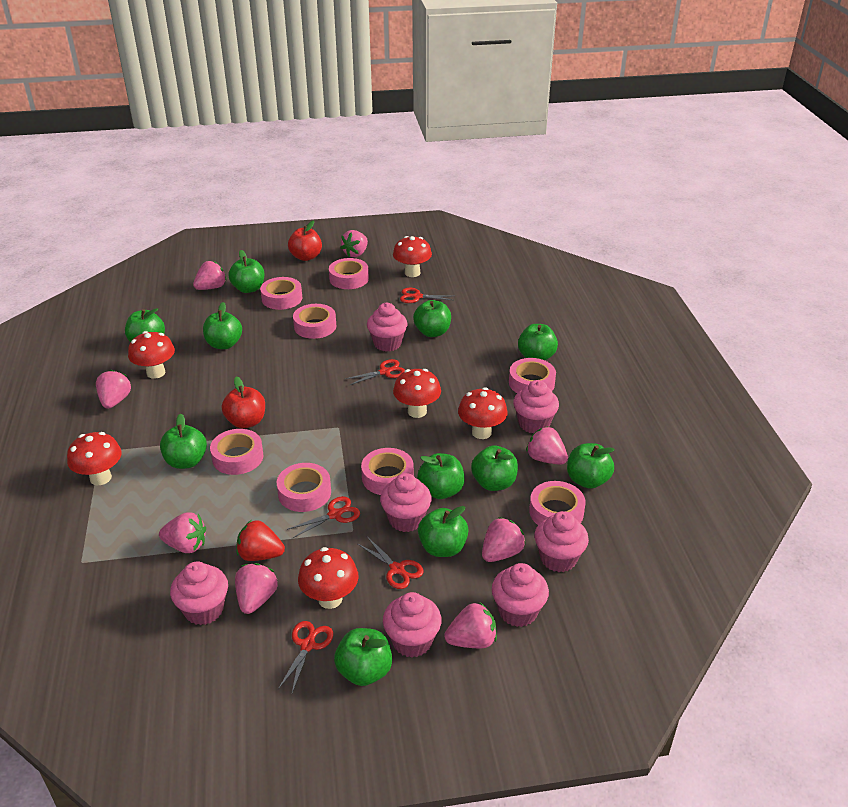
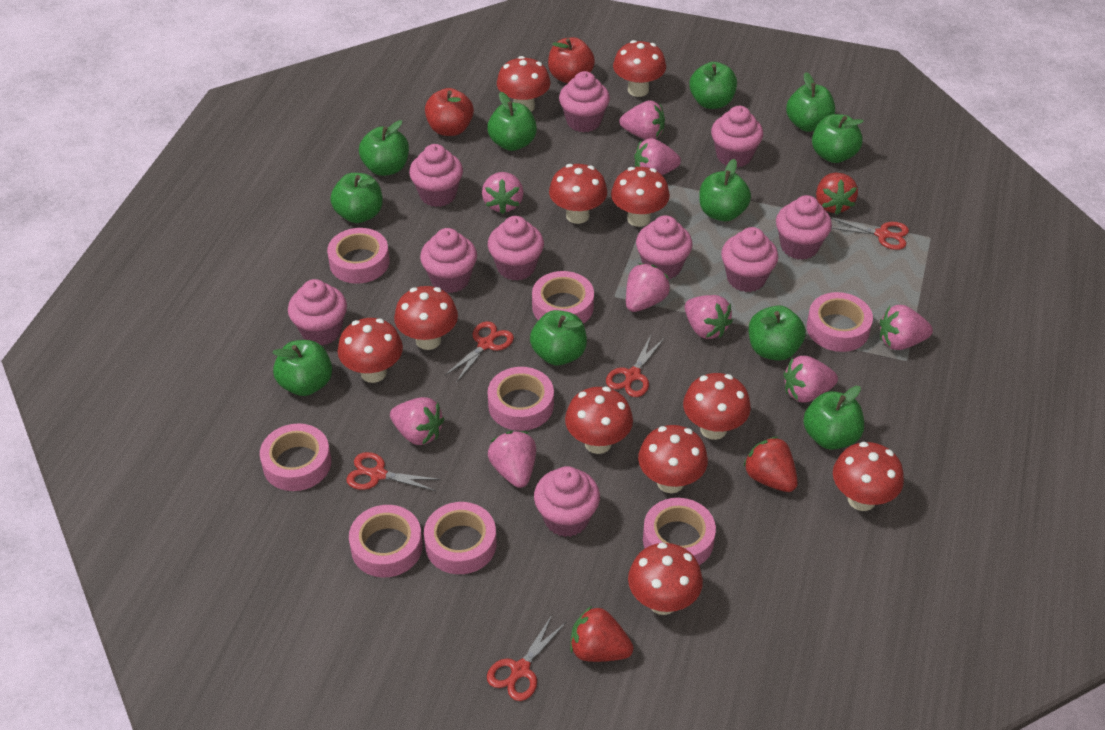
pink cupcake: 7 -> 10
pink strawberry: 8 -> 9
red mushroom: 6 -> 11
red strawberry: 1 -> 3

